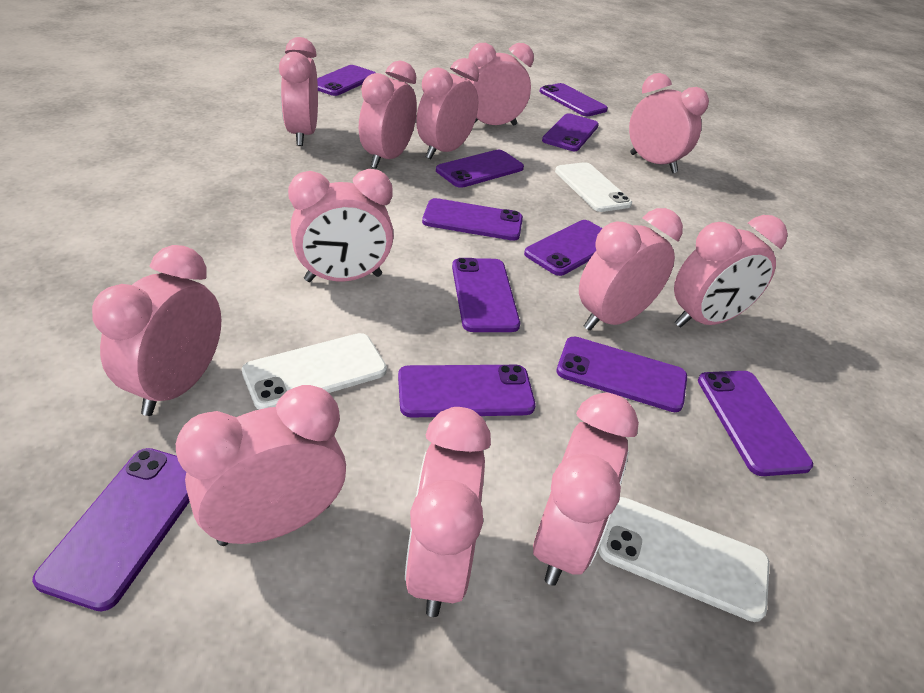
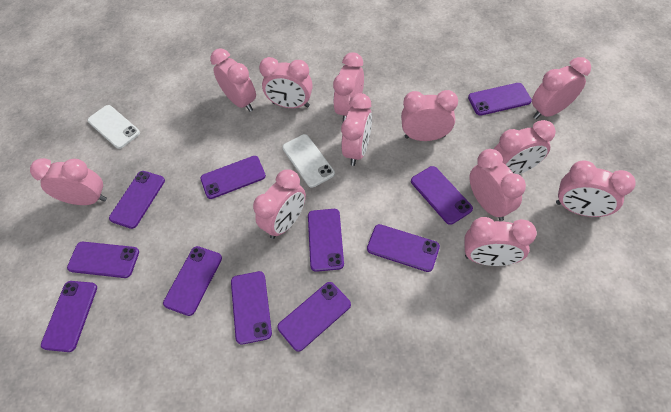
white phone: 3 -> 2

